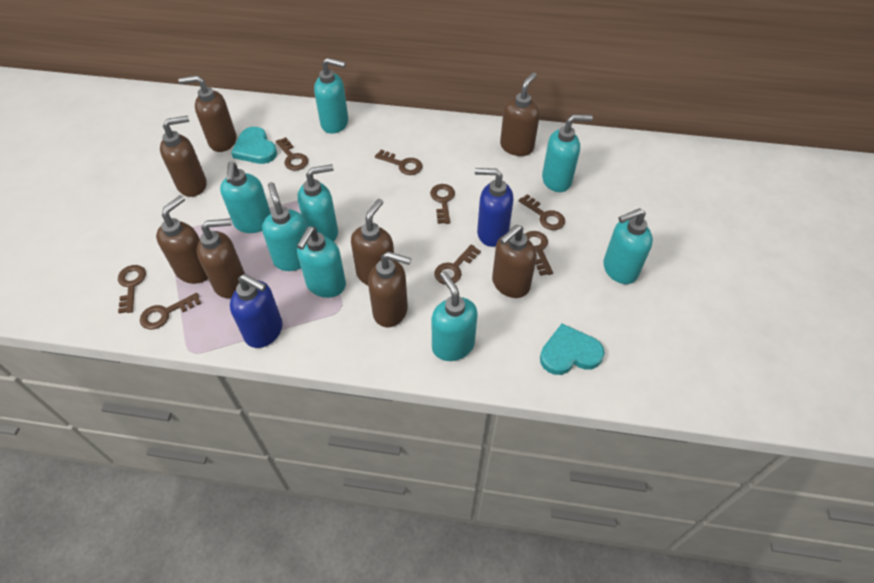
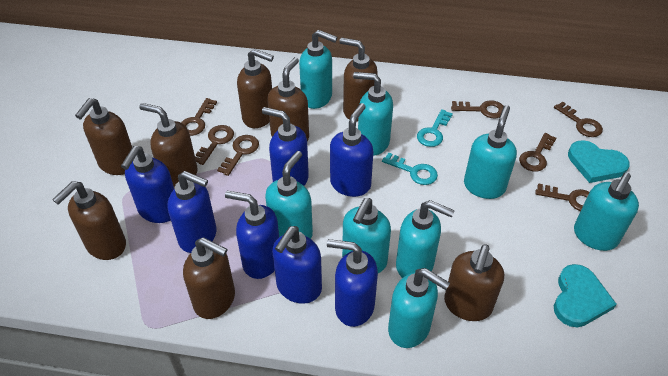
blue soap dispenser: 2 -> 7
brown key: 8 -> 7
turquoise key: 0 -> 2

